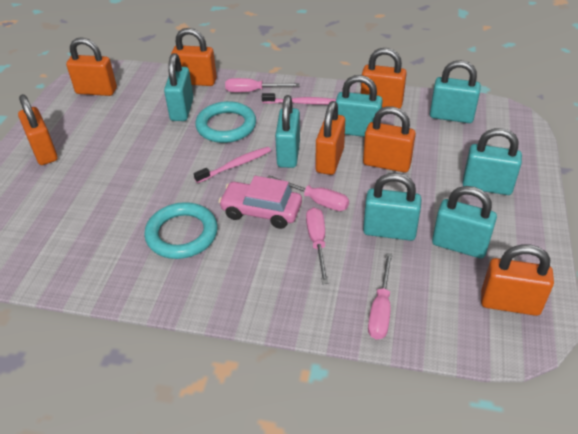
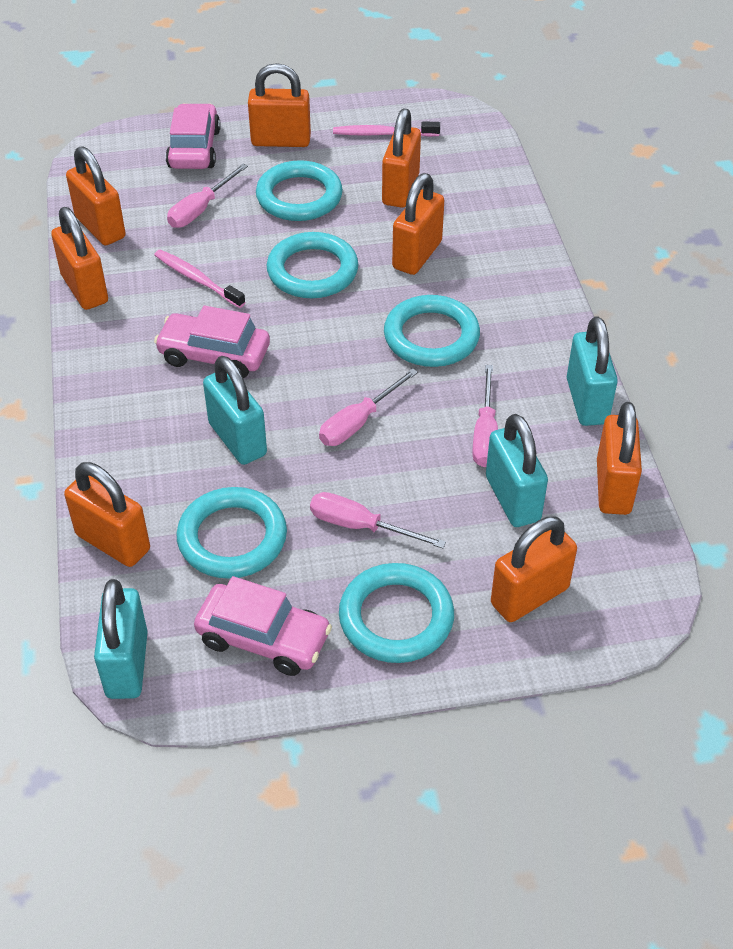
orange padlock: 7 -> 8
pink car: 1 -> 3
turquoise padlock: 7 -> 4
turquoise ring: 2 -> 5

